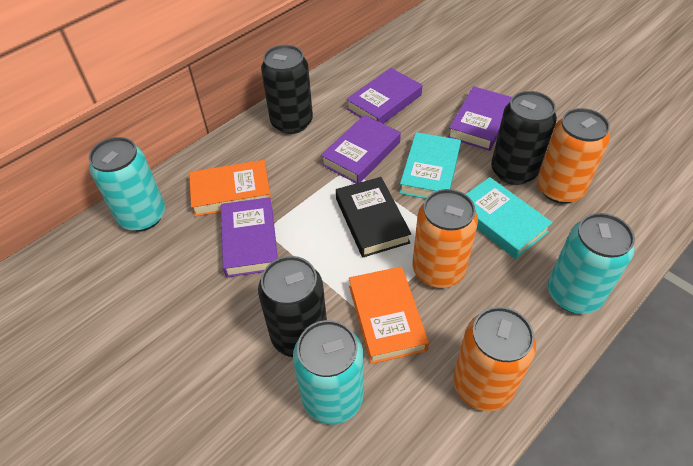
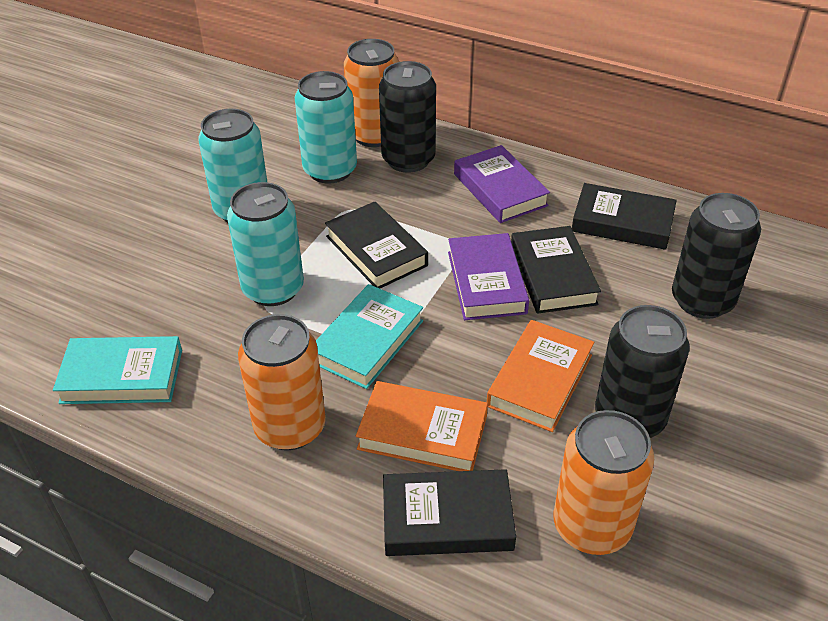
black book: 1 -> 4
purple book: 4 -> 2

